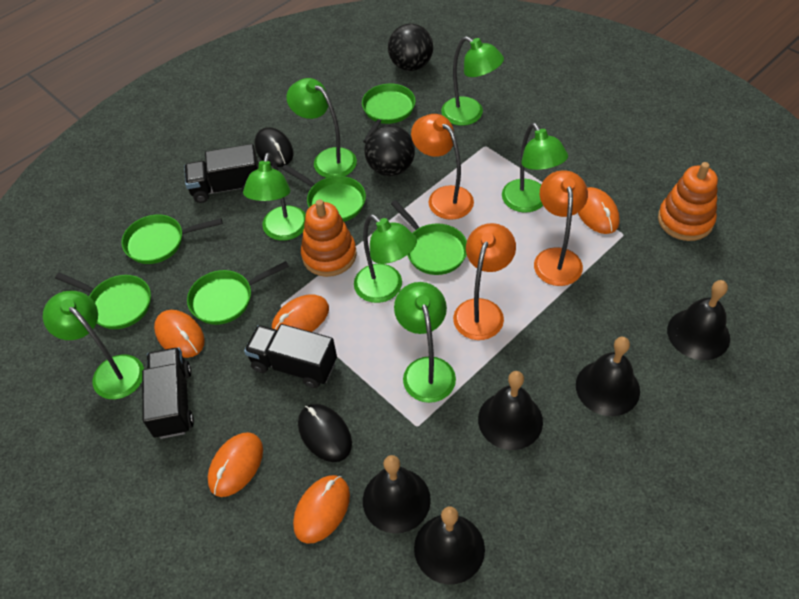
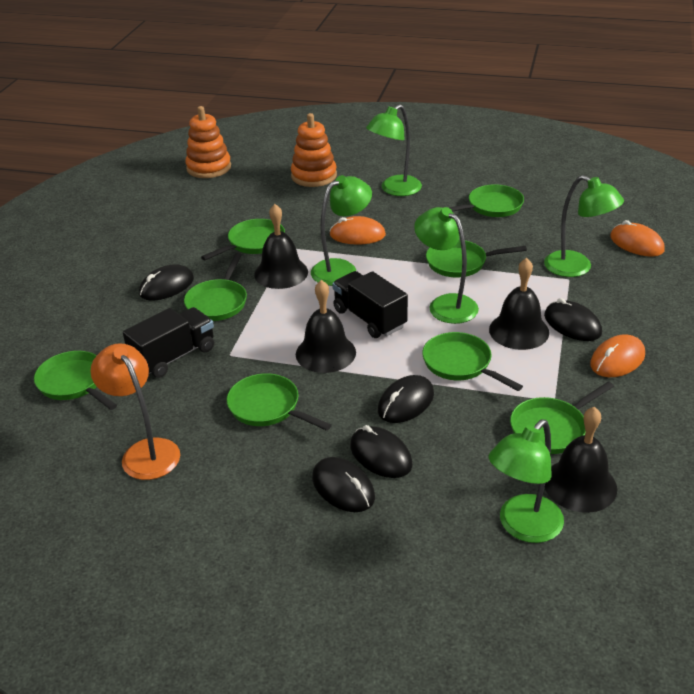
black ball: 2 -> 0
black bell: 5 -> 4
black mouse: 2 -> 5
black truck: 3 -> 2
green lamp: 7 -> 5
green pan: 6 -> 8
orange lamp: 3 -> 1
orange mouse: 5 -> 3

